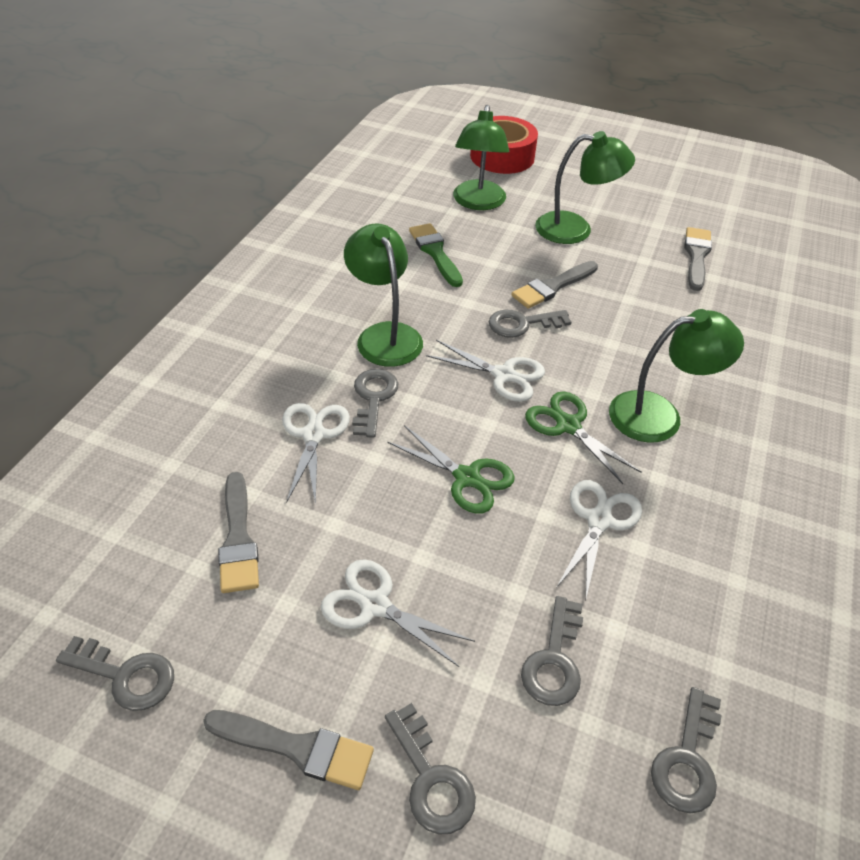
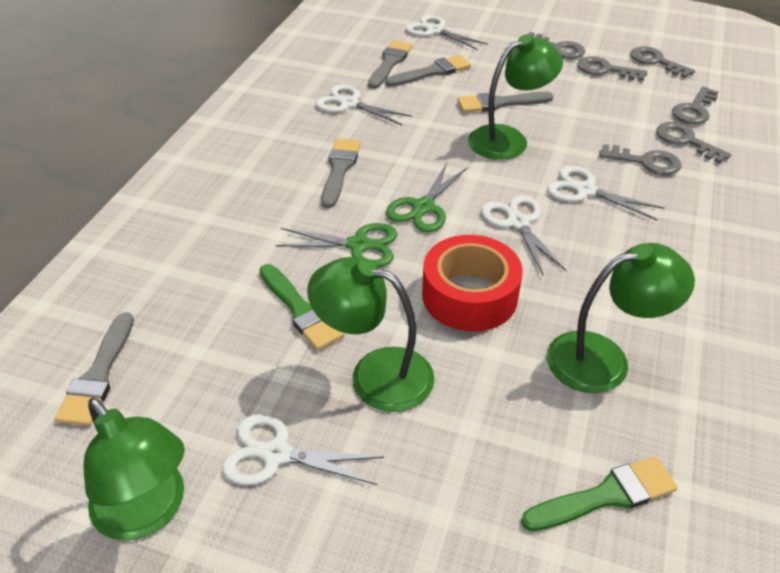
green brush: 1 -> 2
grey brush: 4 -> 5
white scissors: 4 -> 5

